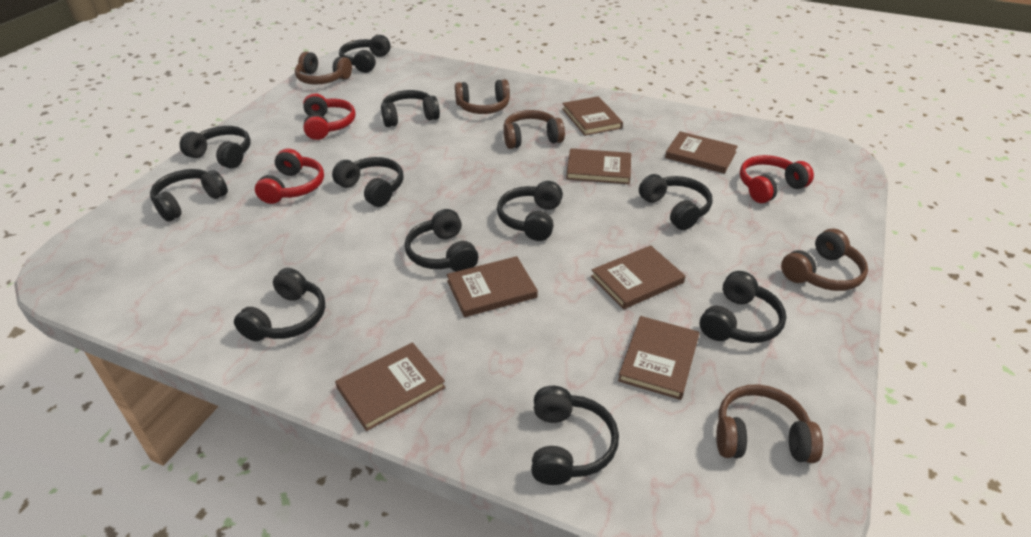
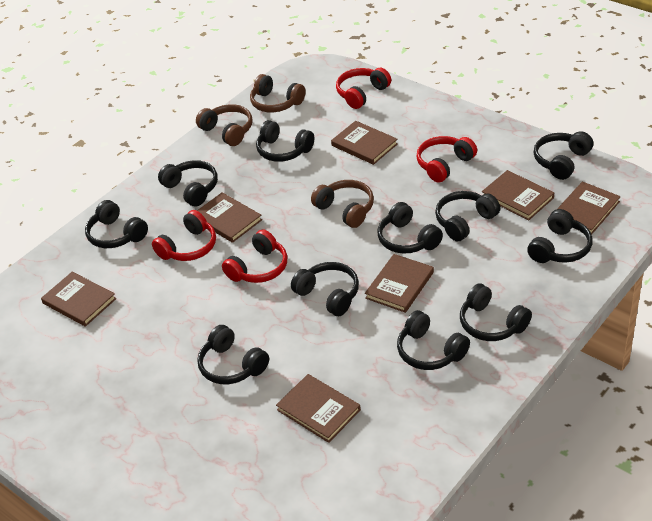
brown headphones: 5 -> 3
red headphones: 3 -> 4

